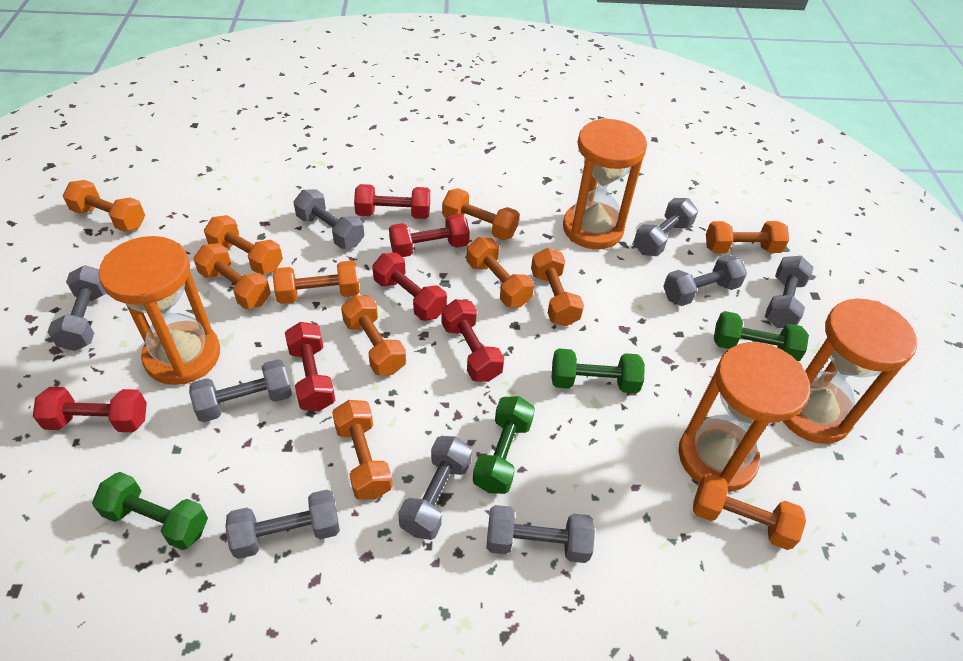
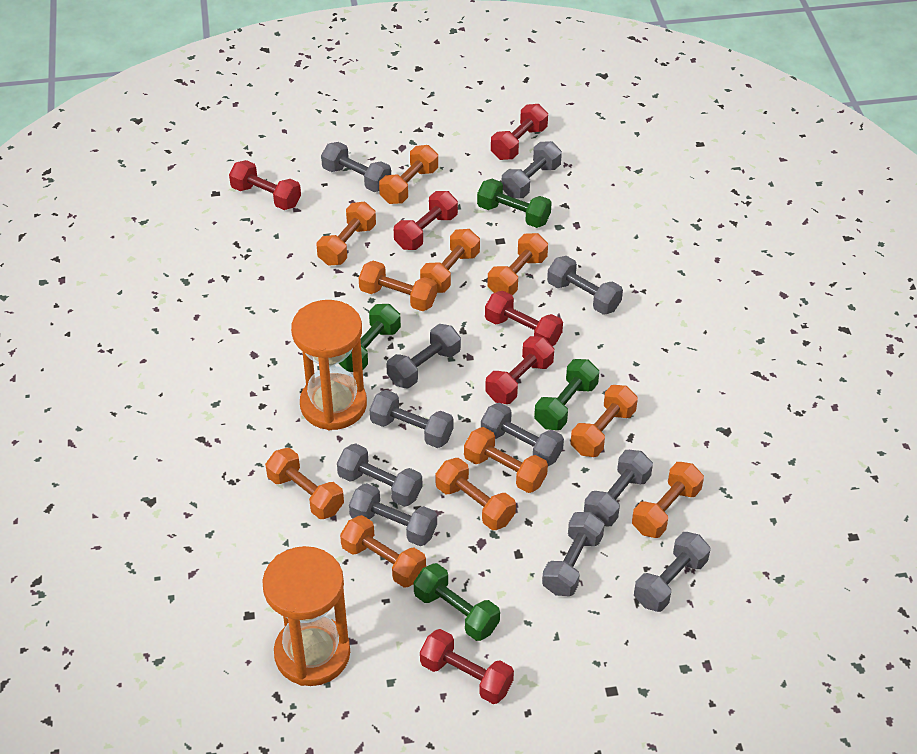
grey dumbbell: 9 -> 11
orange hourglass: 4 -> 2

